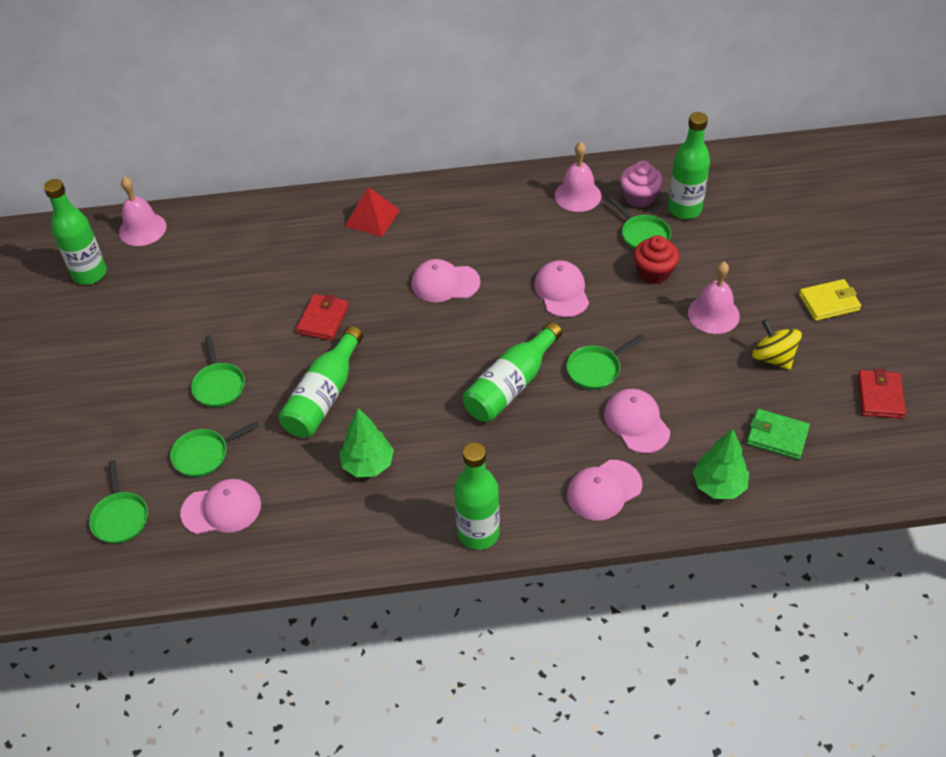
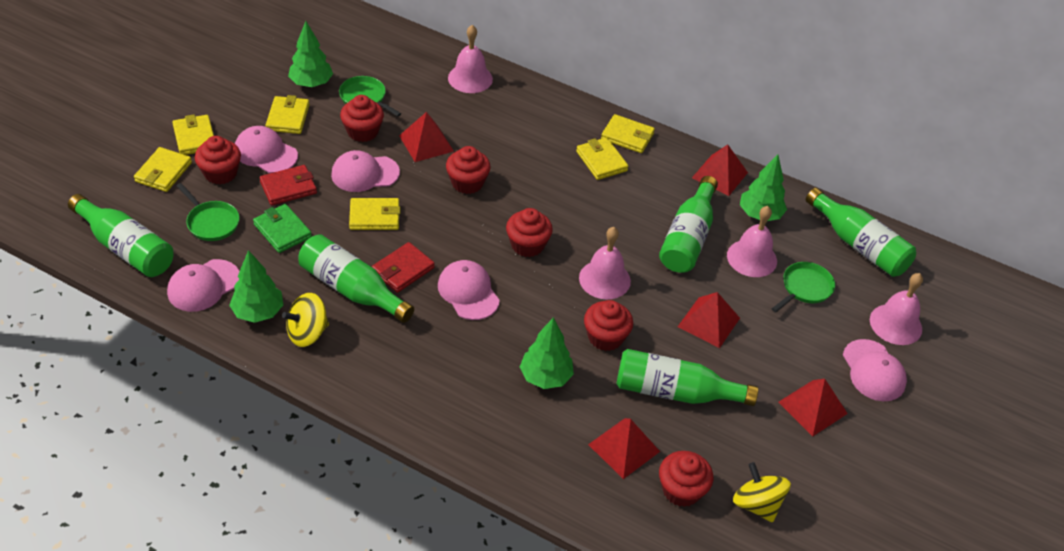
green pan: 5 -> 3
green tree: 2 -> 4
pink bell: 3 -> 4
pink cupcake: 1 -> 0
red cupcake: 1 -> 6
red pyramid: 1 -> 5
yellow spinning top: 1 -> 2
yellow wallet: 1 -> 6

